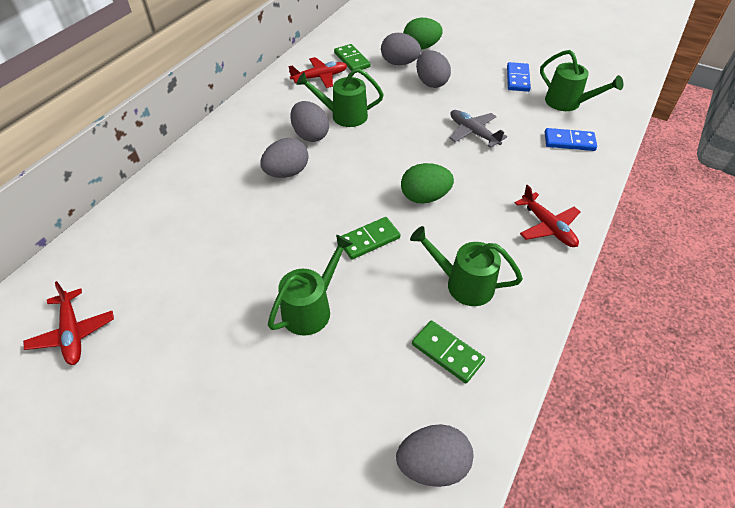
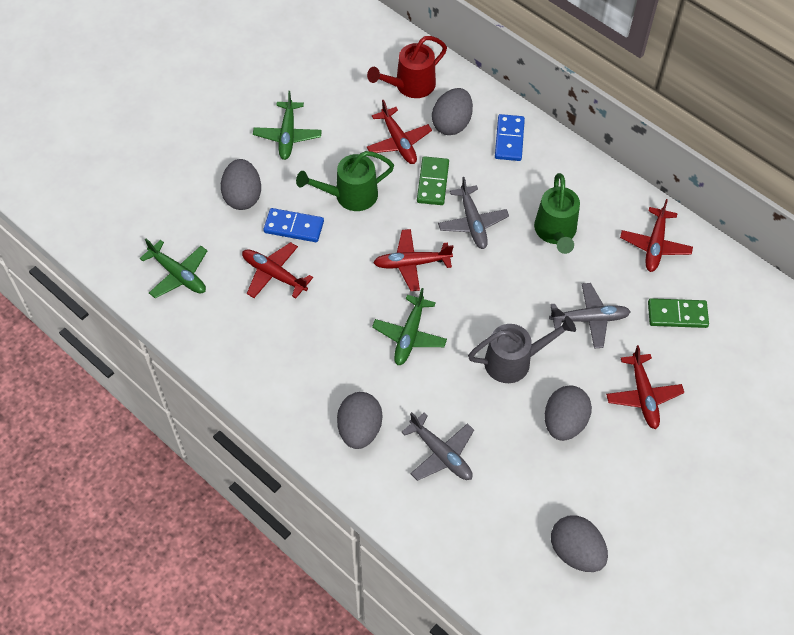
green domino: 3 -> 2
green egg: 2 -> 0
green plane: 0 -> 3
green watering can: 4 -> 2
grey plane: 1 -> 3
grey watering can: 0 -> 1
red plane: 3 -> 5
red watering can: 0 -> 1

